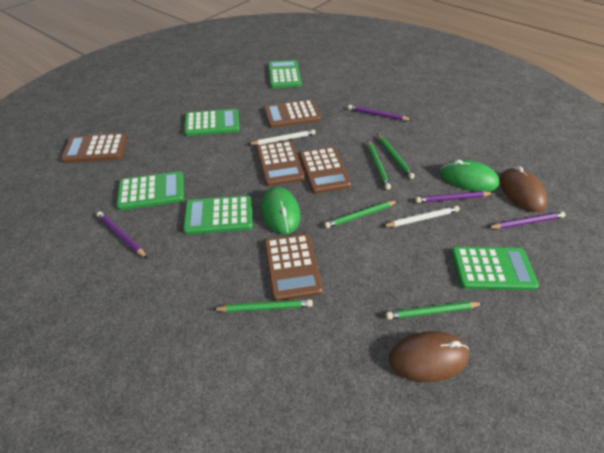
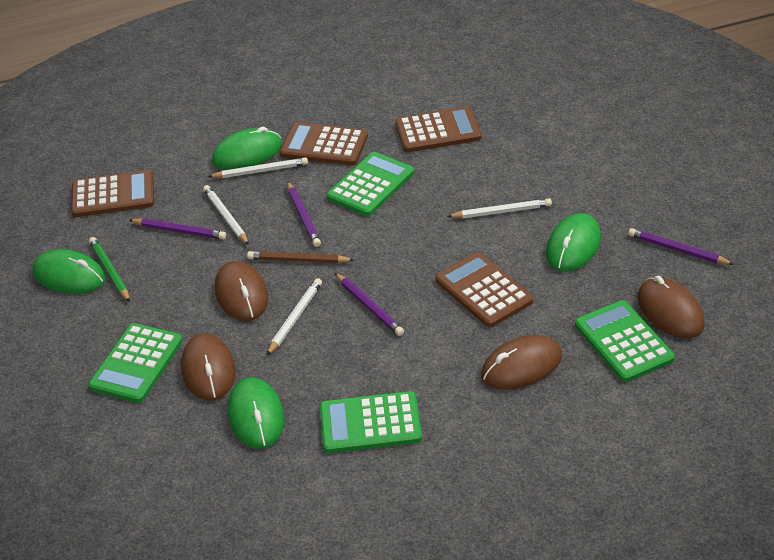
brown calculator: 5 -> 4
brown mouse: 2 -> 4
brown pencil: 0 -> 1
green calculator: 5 -> 4
green mouse: 2 -> 4
green pencil: 5 -> 1
white pencil: 2 -> 4

